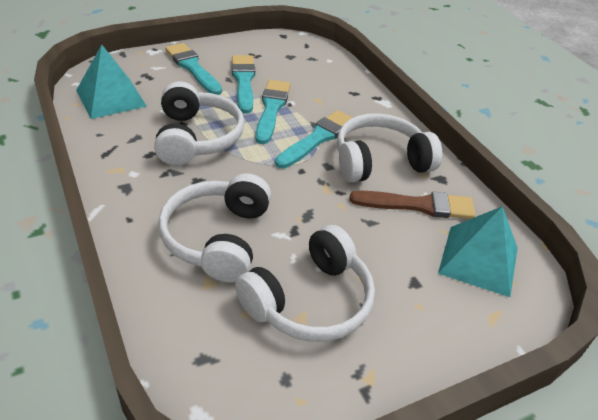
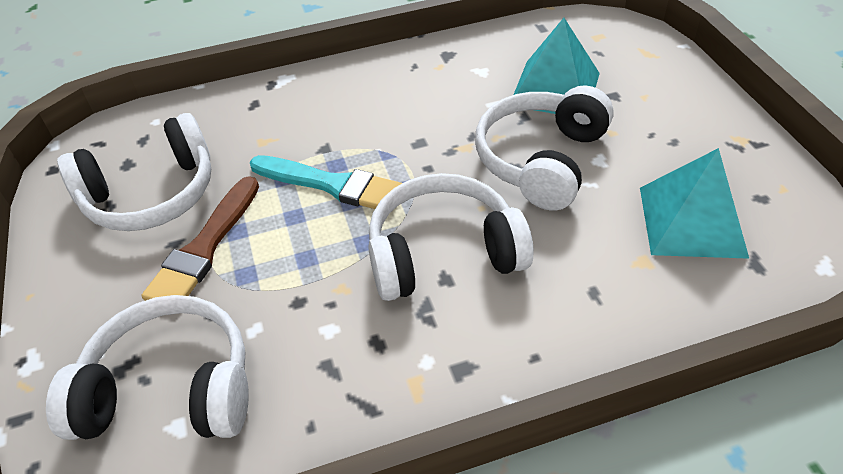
turquoise brush: 4 -> 1

